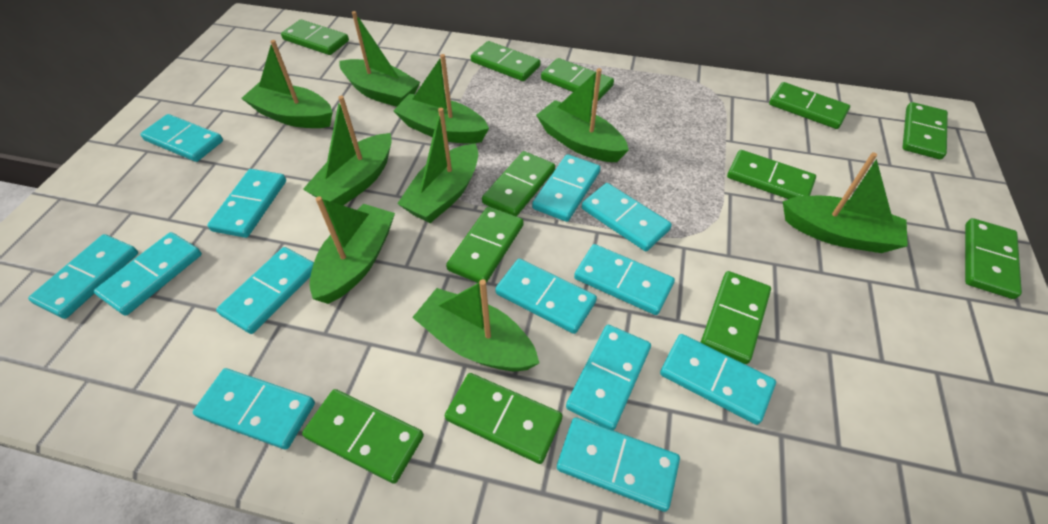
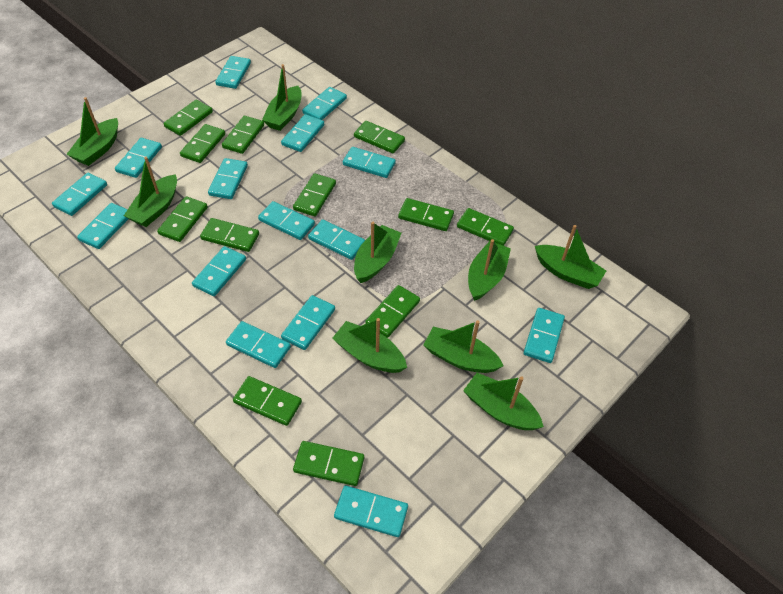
turquoise domino: 13 -> 15

